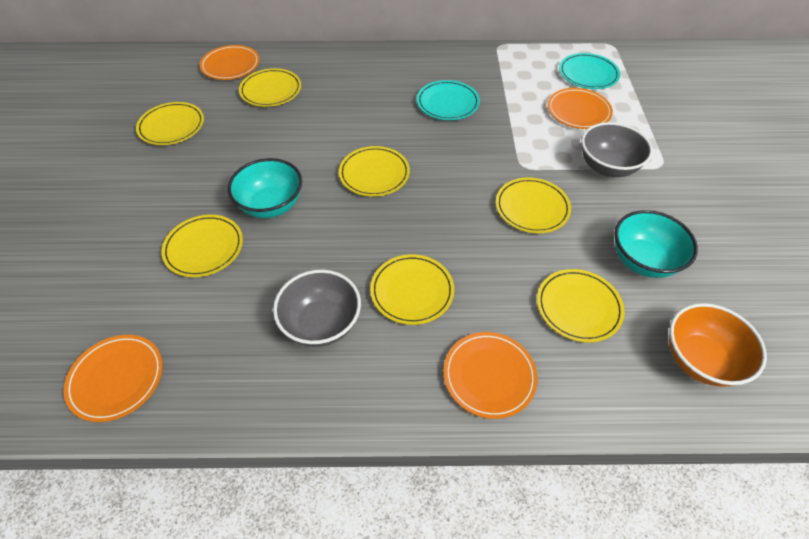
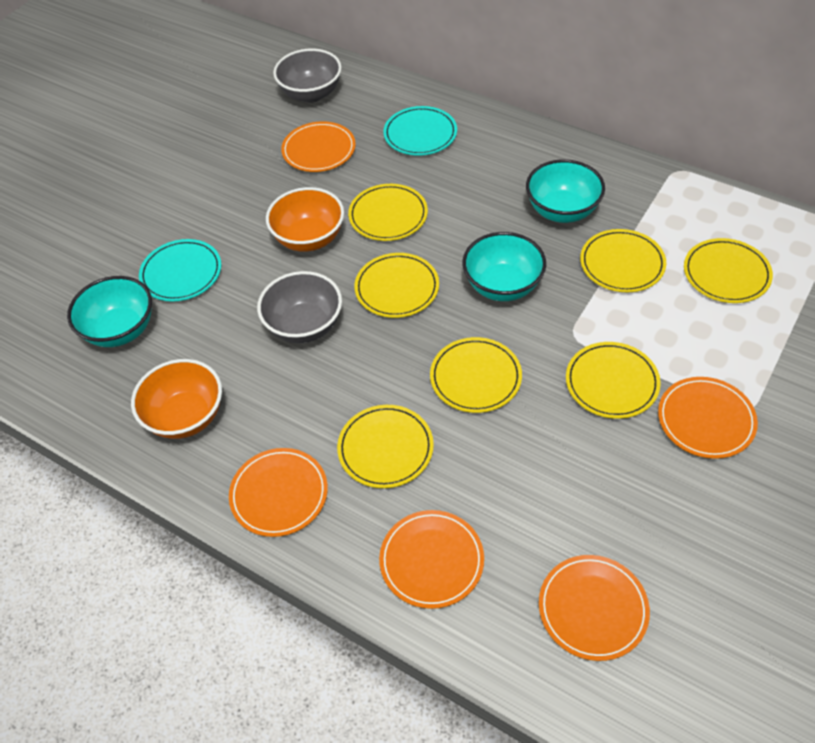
orange bowl: 1 -> 2
orange plate: 4 -> 5
turquoise bowl: 2 -> 3

